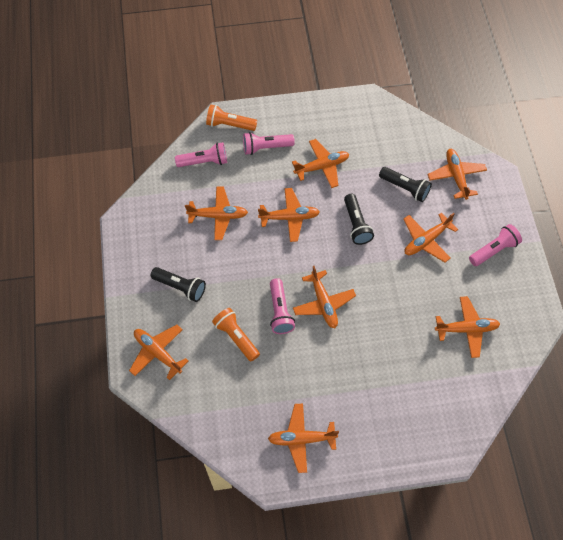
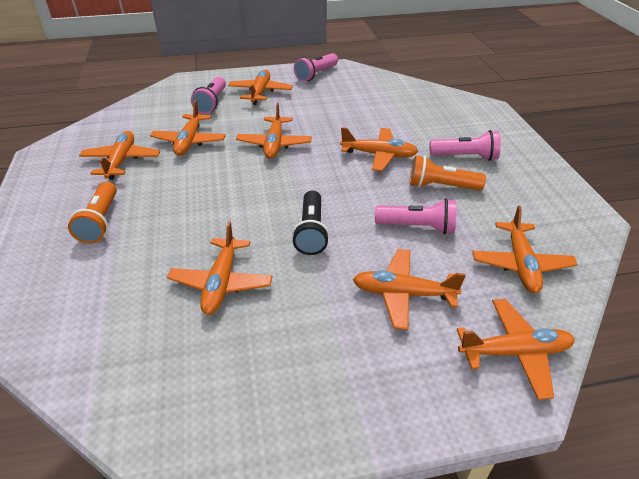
black flashlight: 3 -> 1

